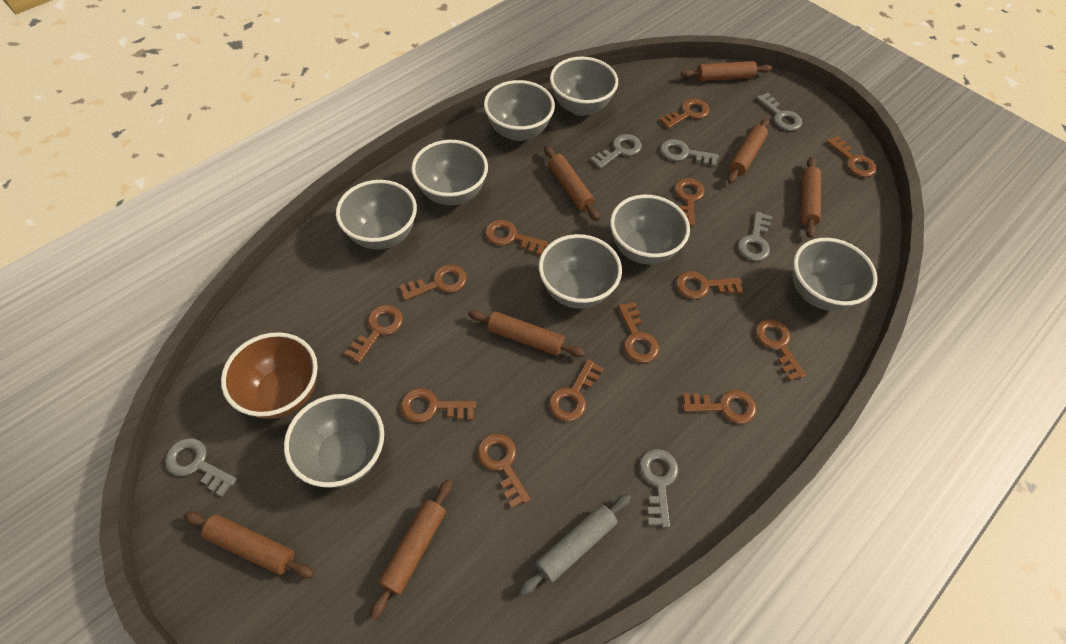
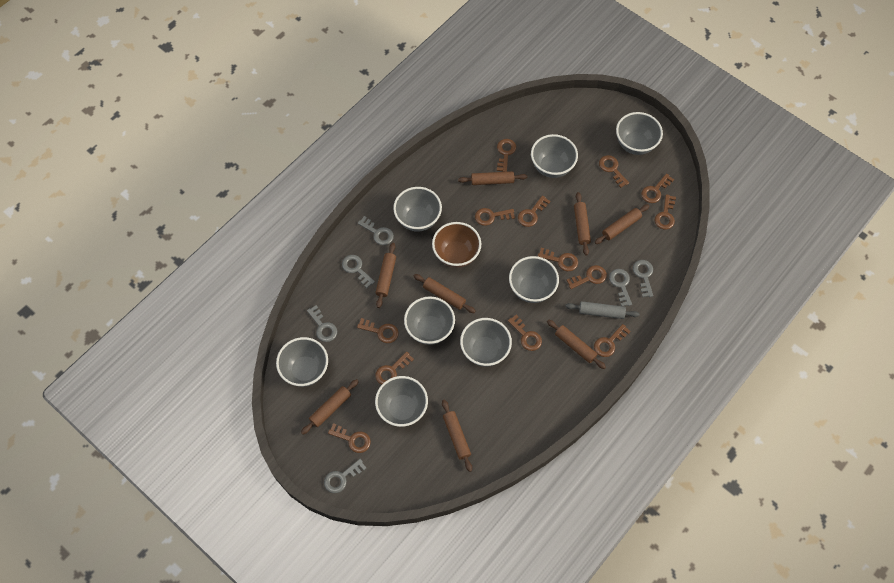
brown rolling pin: 7 -> 8

